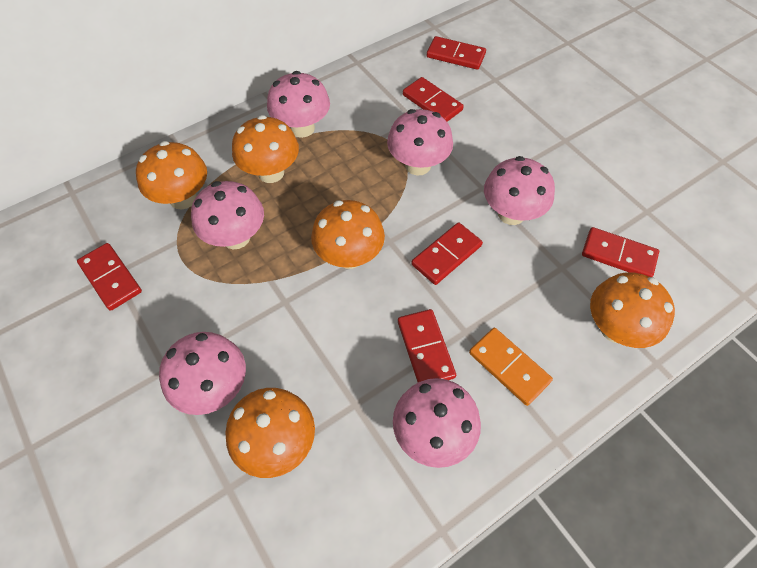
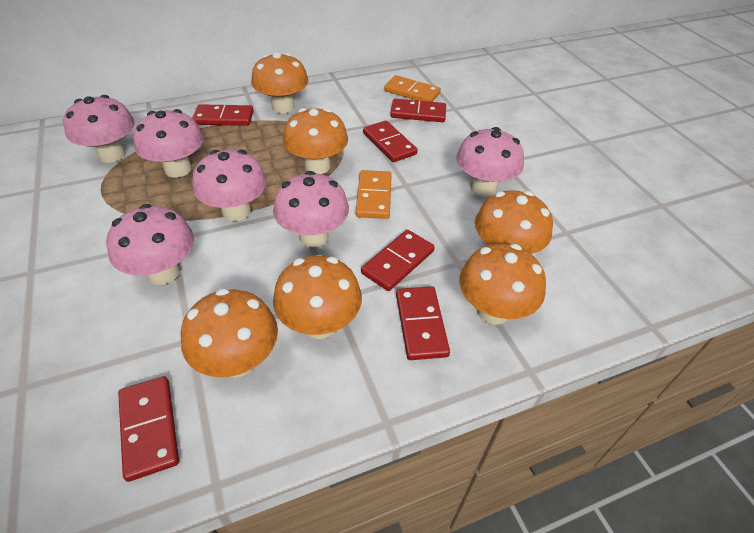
orange domino: 1 -> 2
orange mushroom: 5 -> 6

